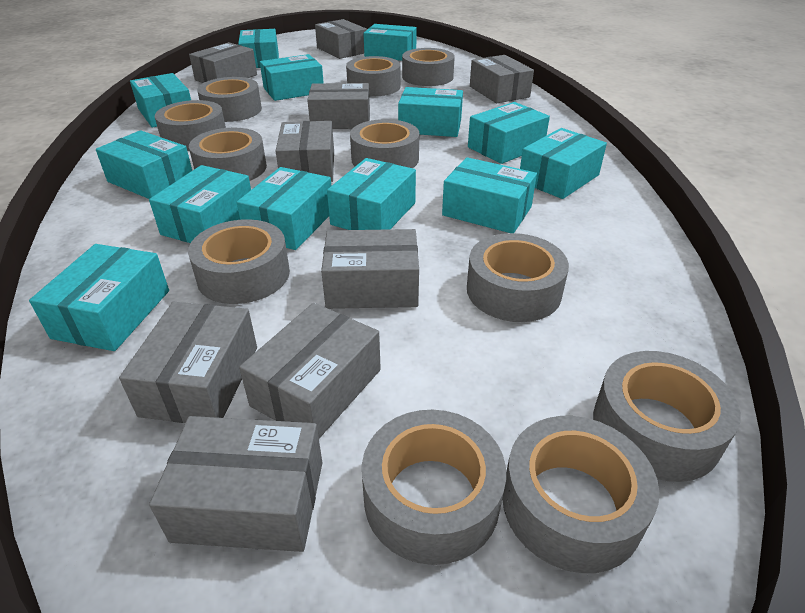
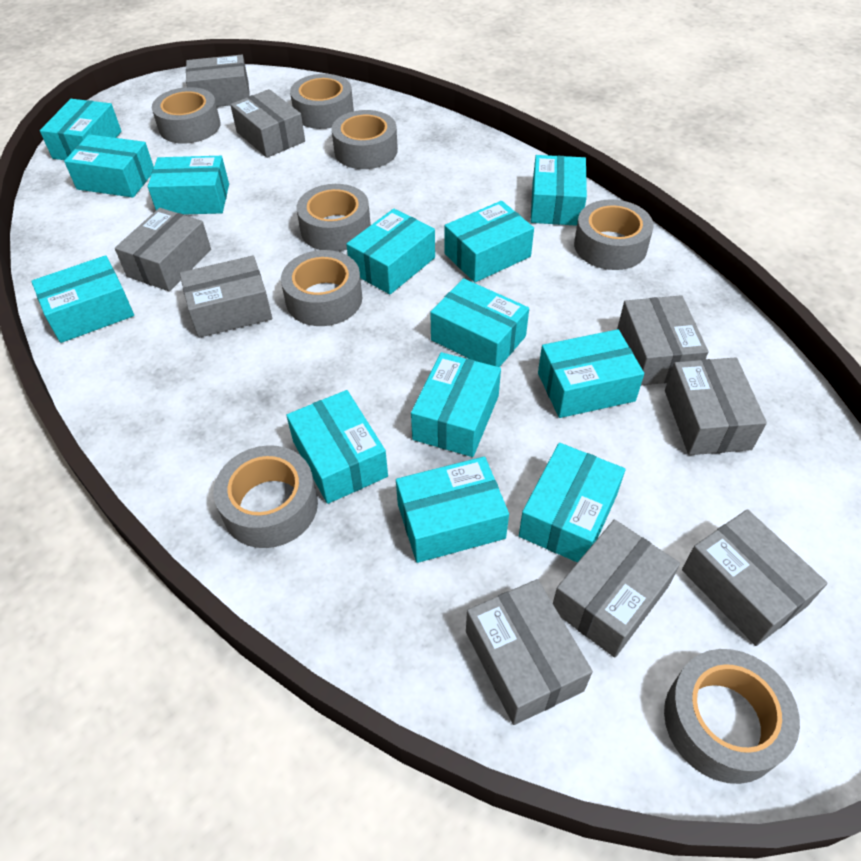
grey tape: 11 -> 8

